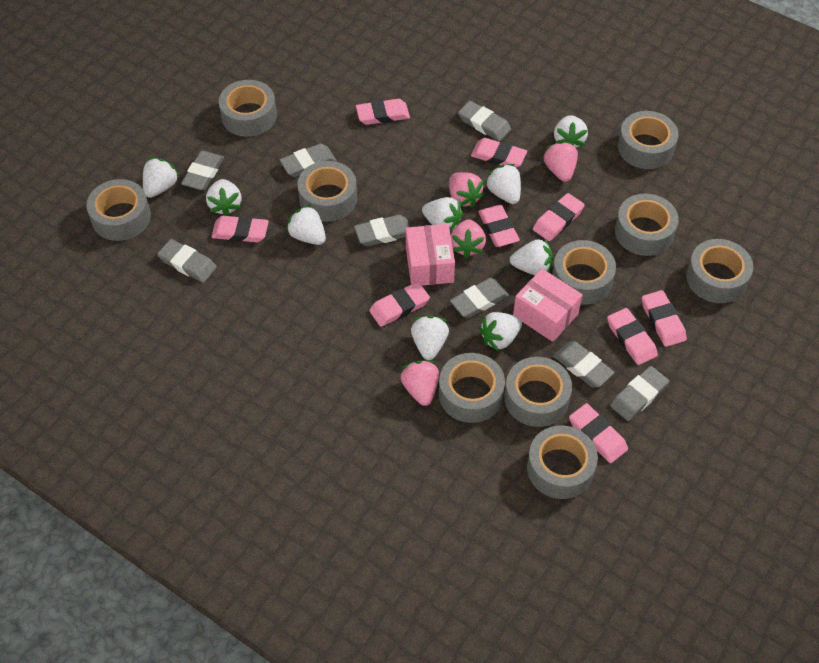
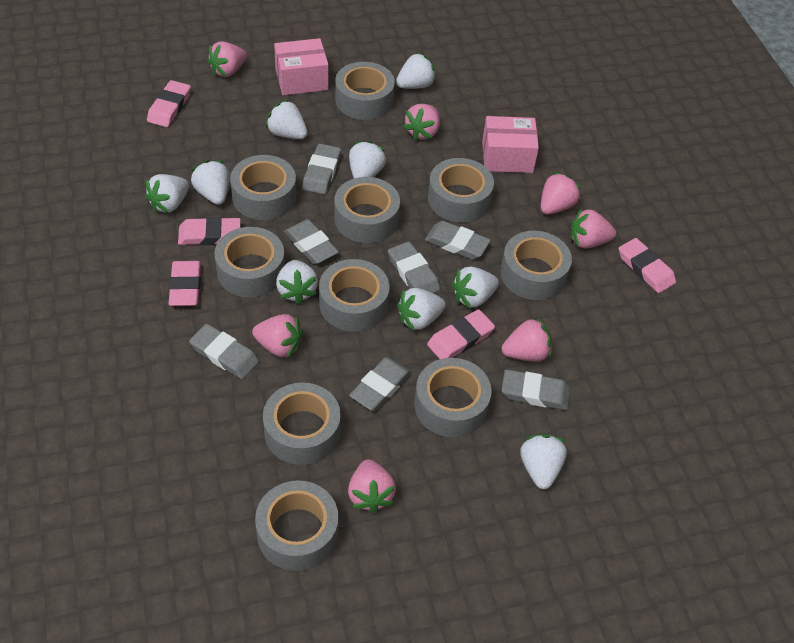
grey eraser: 8 -> 7
pink eraser: 9 -> 5
pink strawberry: 4 -> 7

